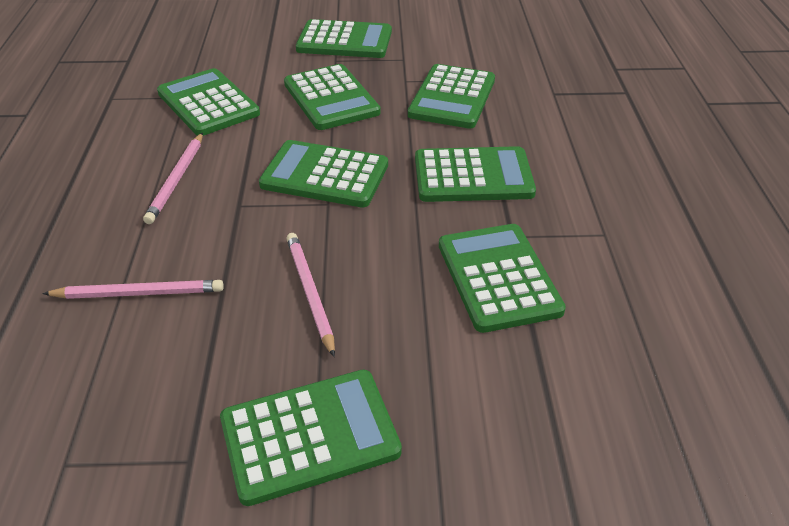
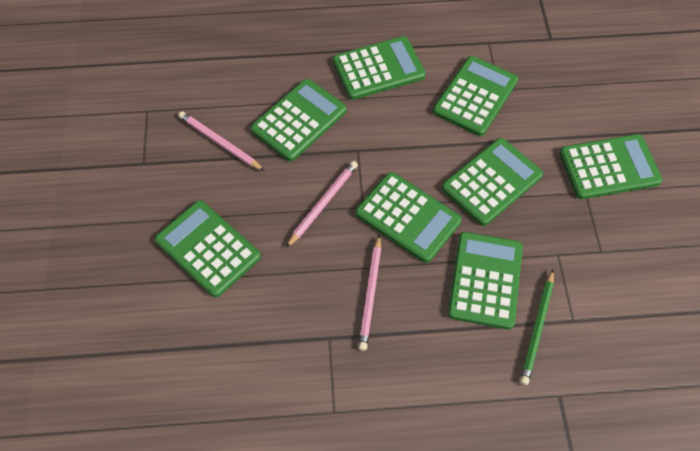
green pencil: 0 -> 1

